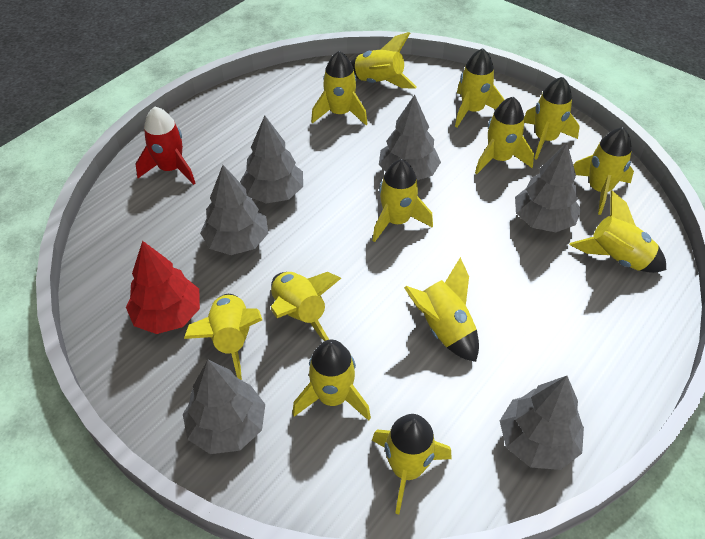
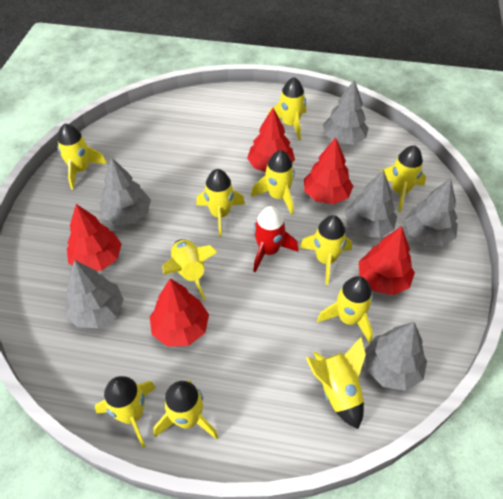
red tree: 1 -> 5
yellow rocket: 13 -> 11

